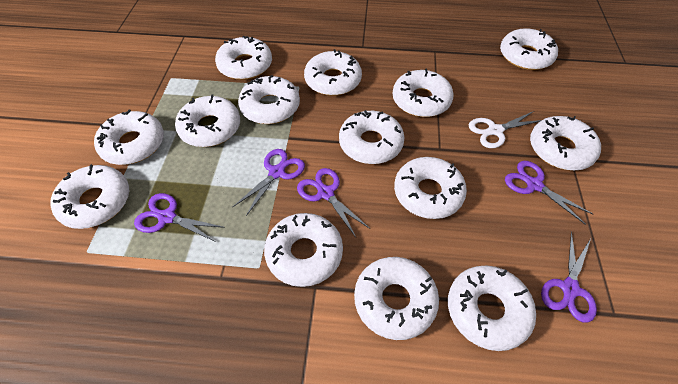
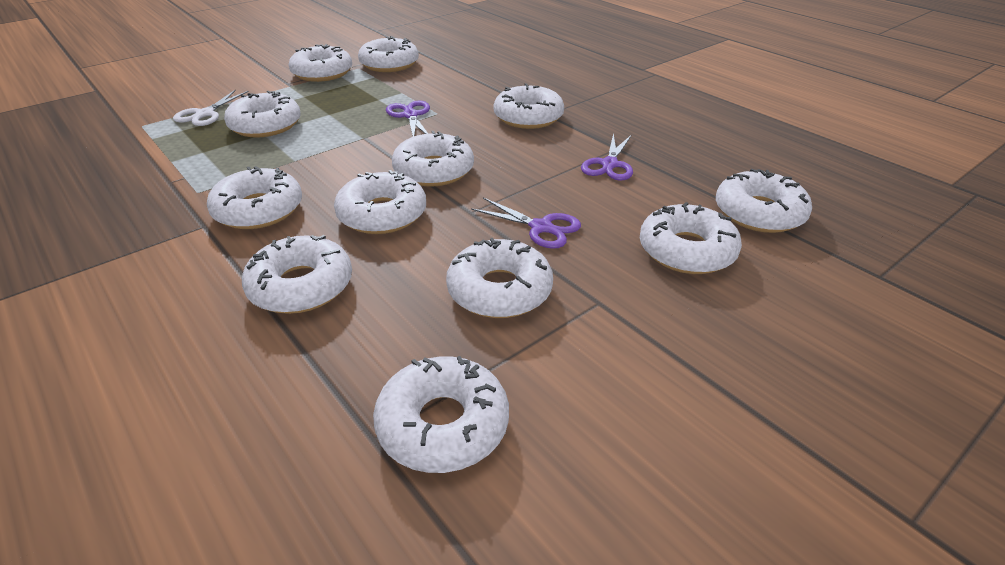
purple scissors: 5 -> 3
white donut: 14 -> 12

